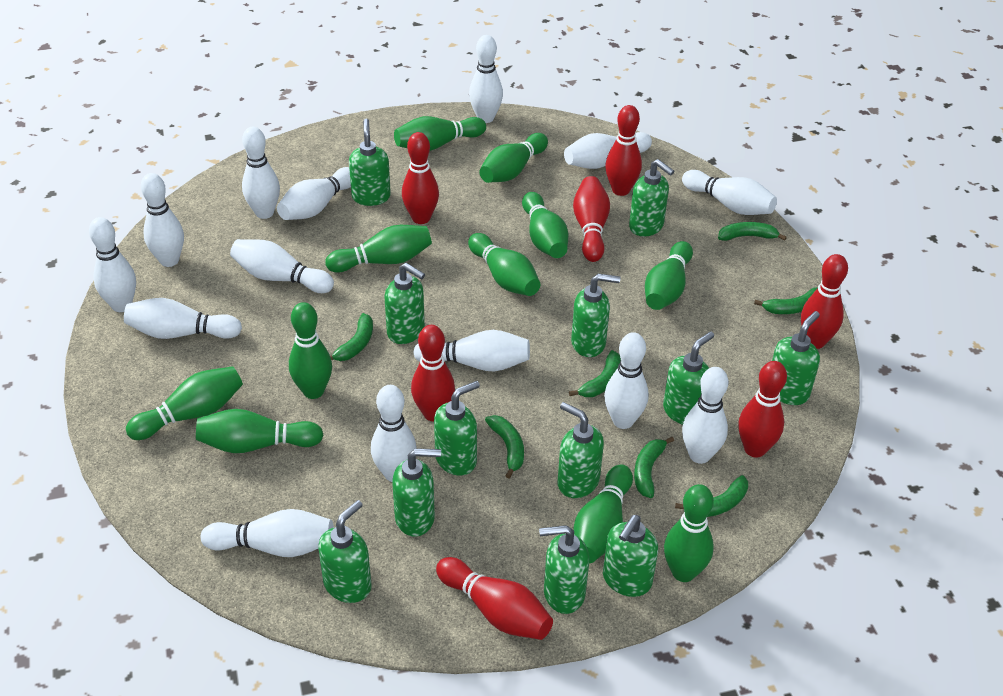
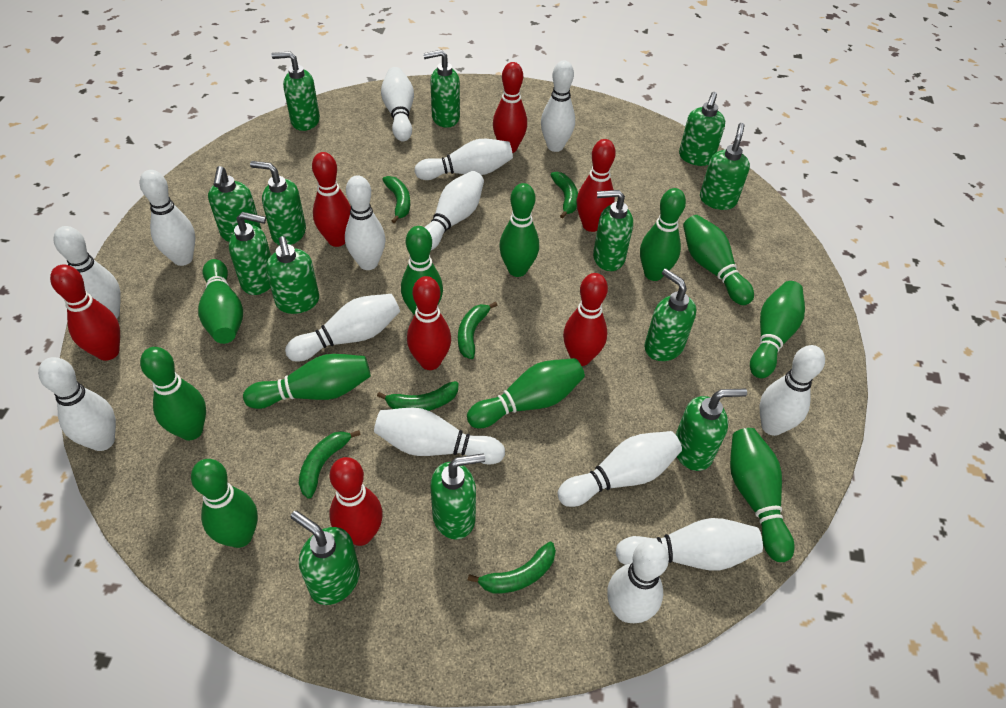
green banana: 7 -> 6
green soap dispenser: 12 -> 13

